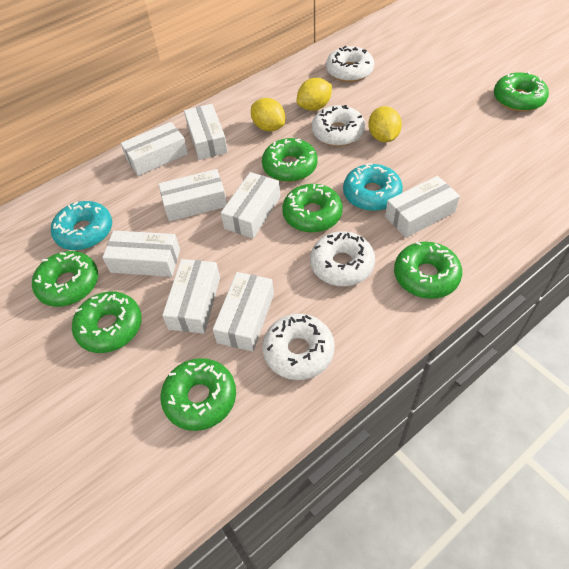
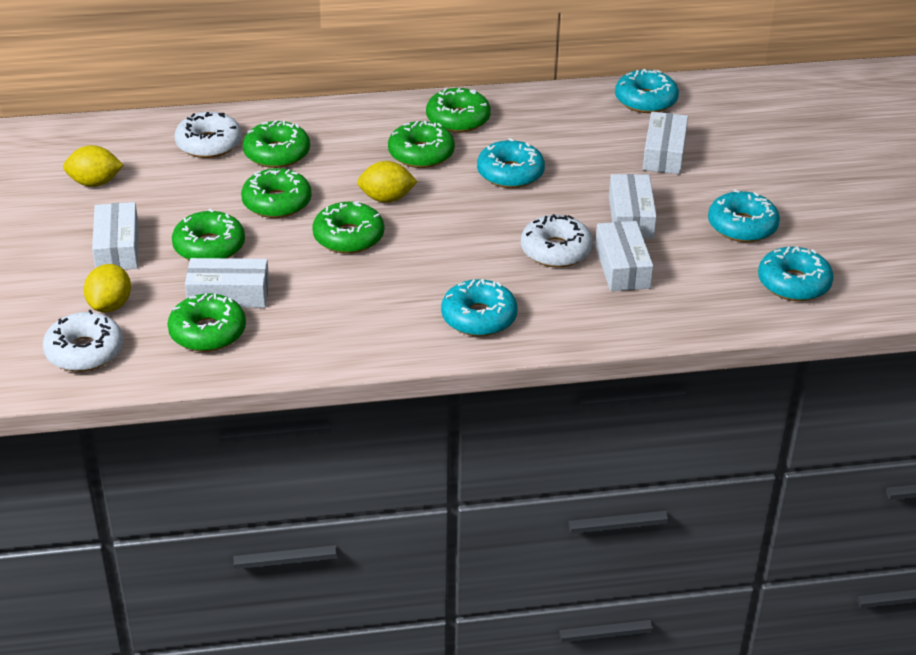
turquoise donut: 2 -> 5
white box: 8 -> 5
white donut: 4 -> 3

